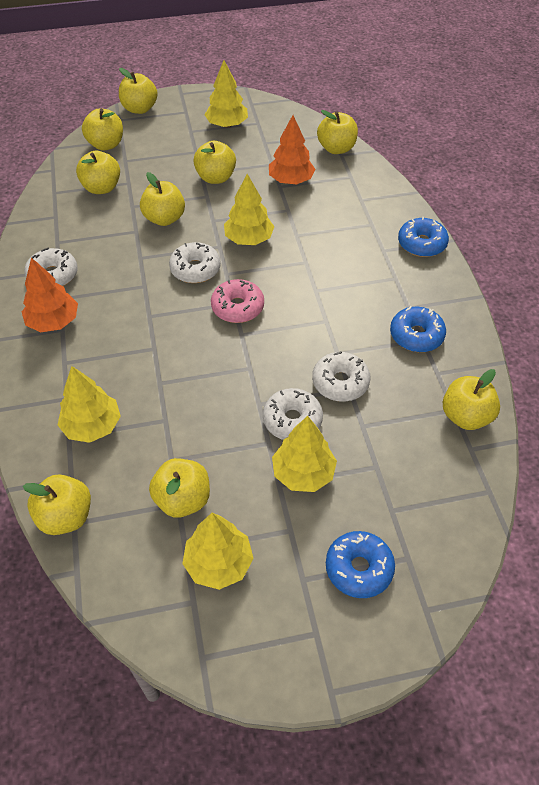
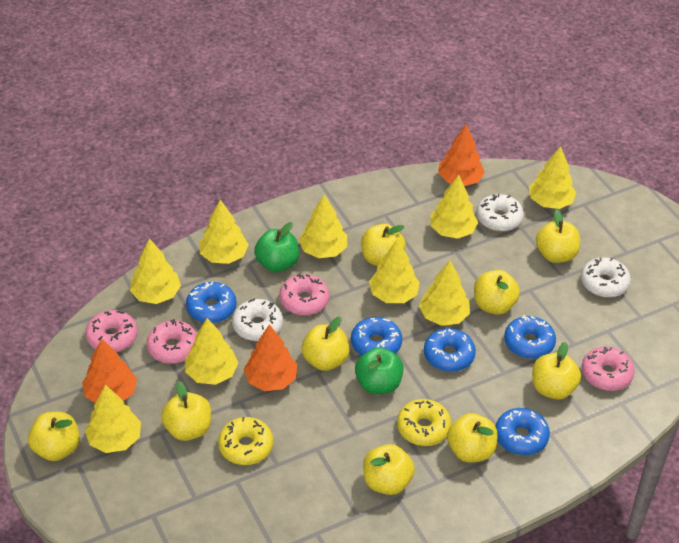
blue donut: 3 -> 5
green apple: 0 -> 2
orange tree: 2 -> 3
pink donut: 1 -> 4
white donut: 4 -> 3
yellow donut: 0 -> 2
yellow tree: 5 -> 9

